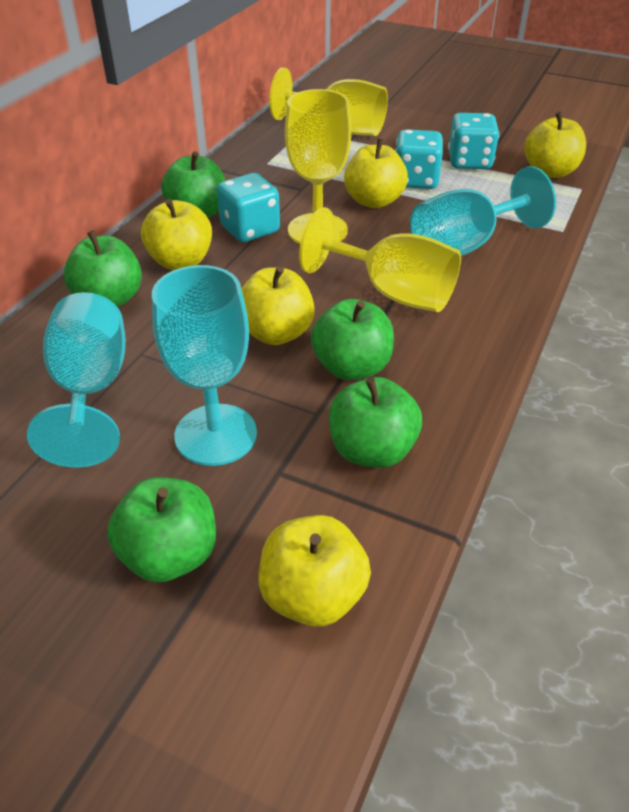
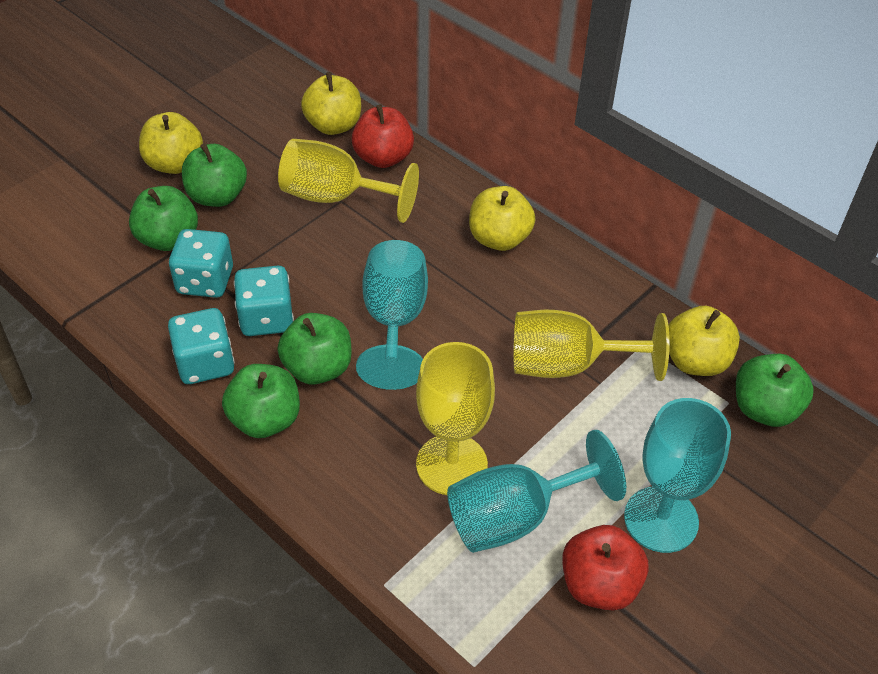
red apple: 0 -> 2
yellow apple: 5 -> 4

